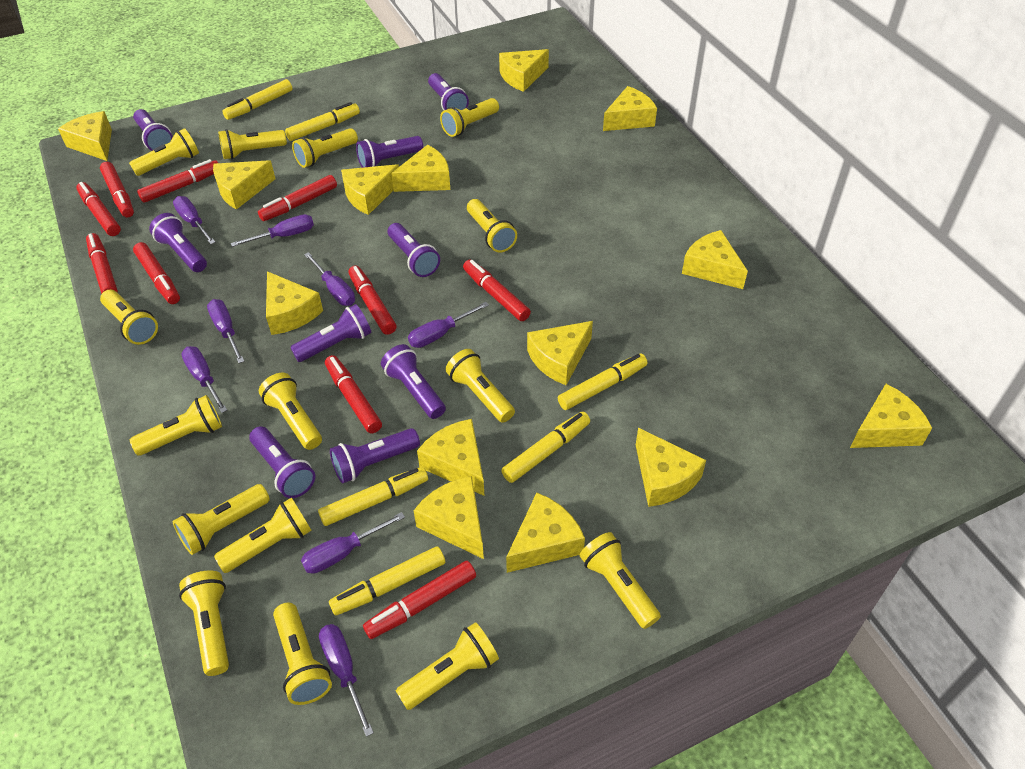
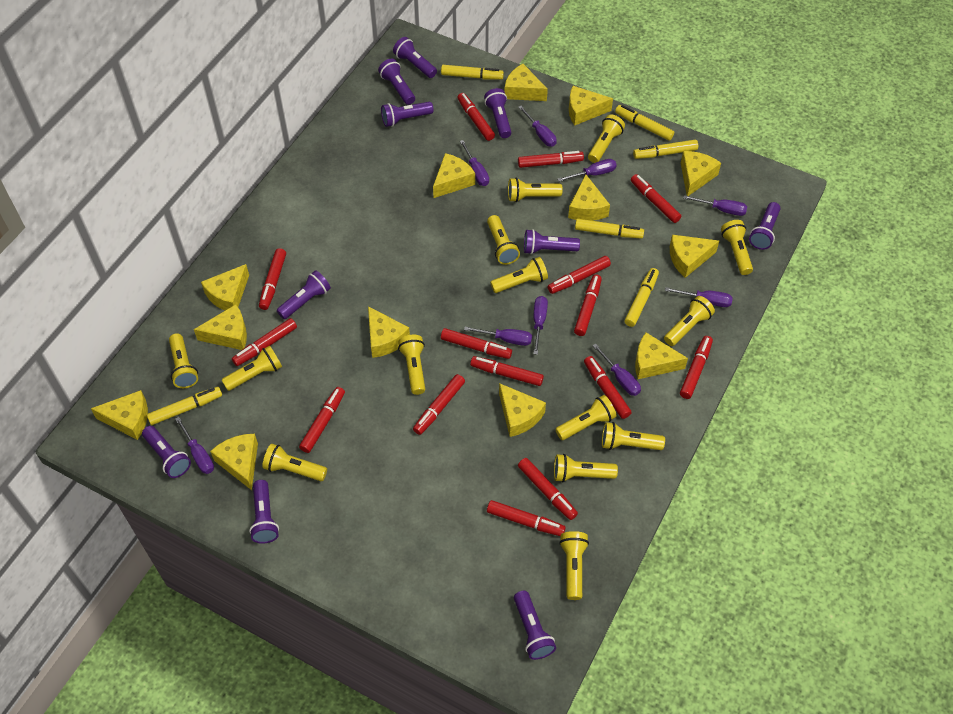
purple flashlight: 9 -> 10
purple screwdriver: 8 -> 9
red marker: 10 -> 15
yellow cheese: 14 -> 13
yellow flashlight: 15 -> 14

